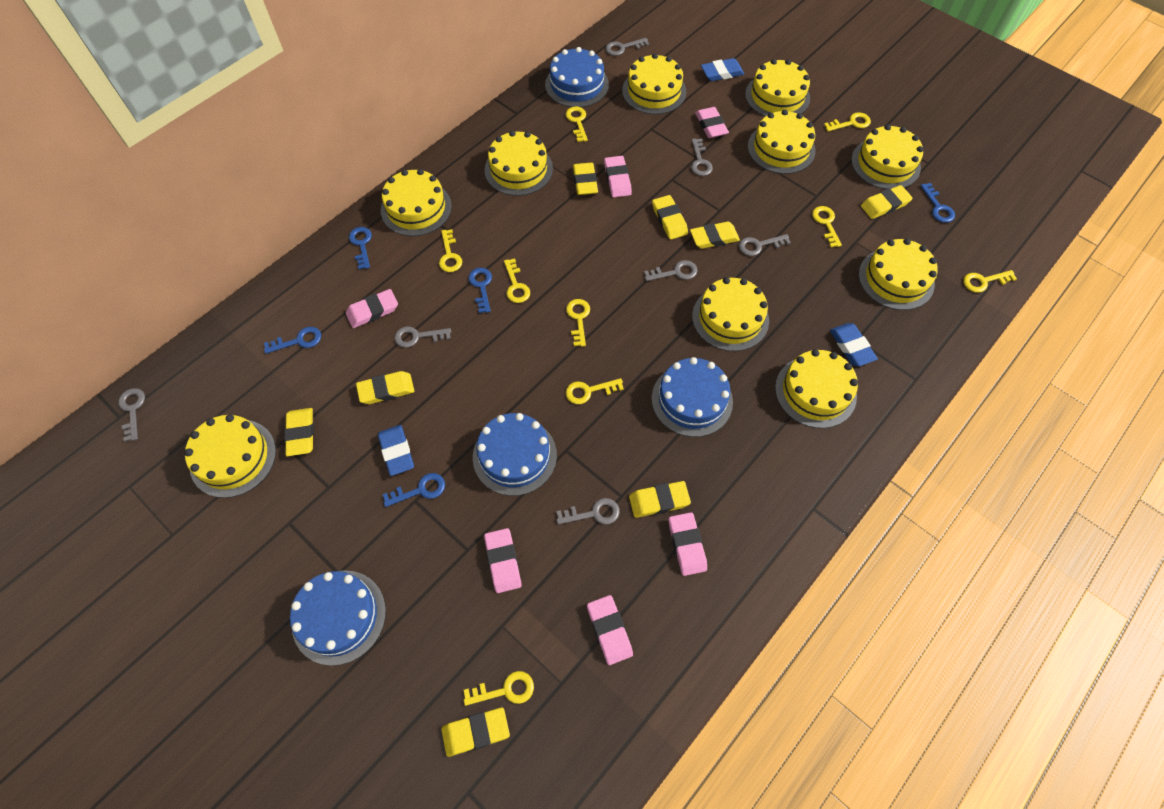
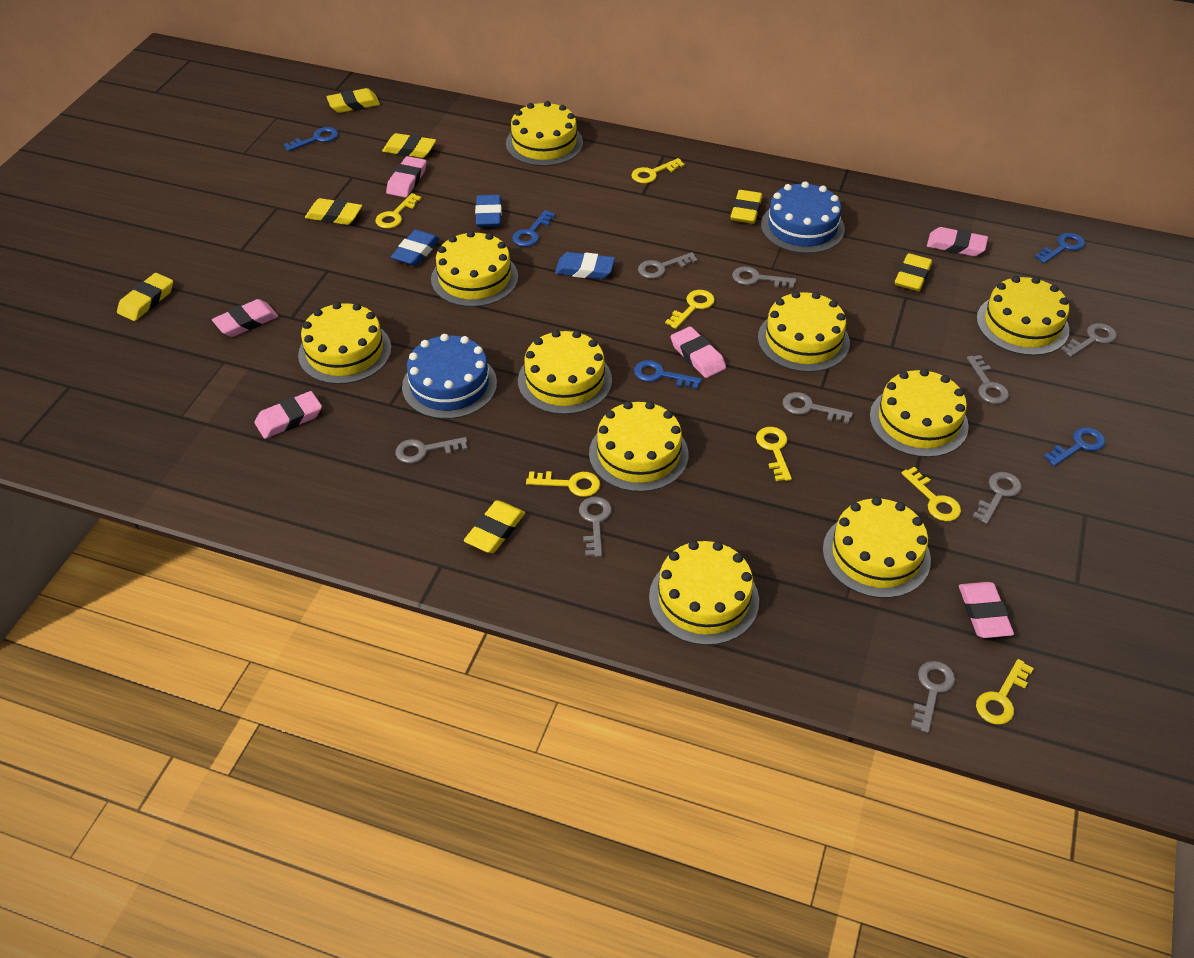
blue cake: 4 -> 2
grey key: 7 -> 9
yellow eraser: 8 -> 7
yellow key: 9 -> 7

